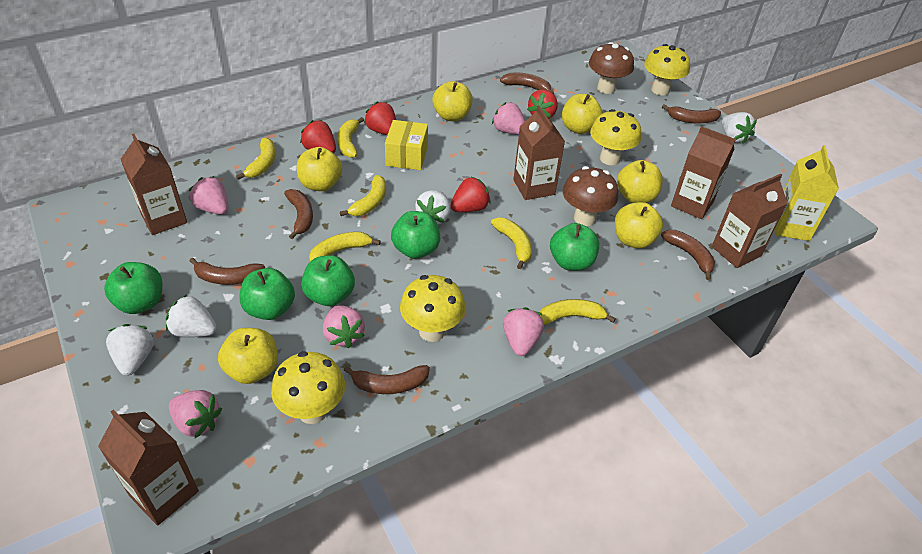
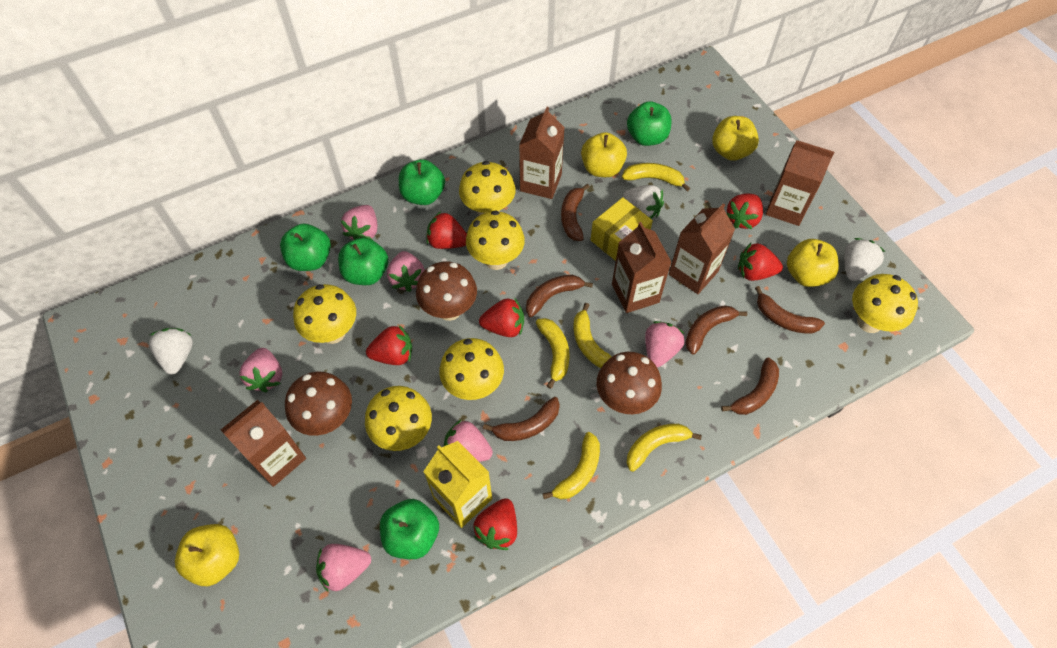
brown mushroom: 2 -> 3
pink strawberry: 5 -> 6
red strawberry: 4 -> 6
white strawberry: 4 -> 3
yellow apple: 6 -> 4
yellow banana: 6 -> 5
yellow mushroom: 4 -> 6

